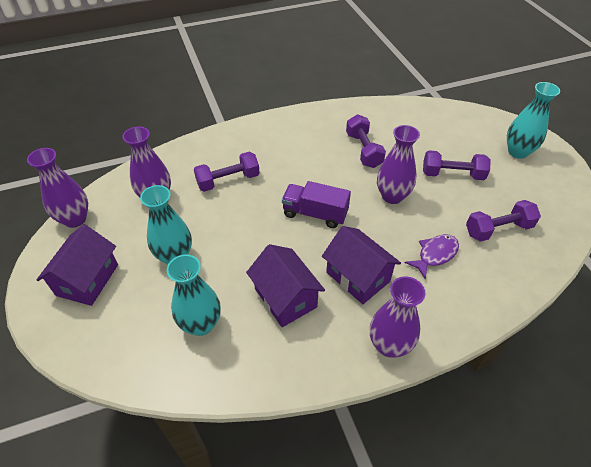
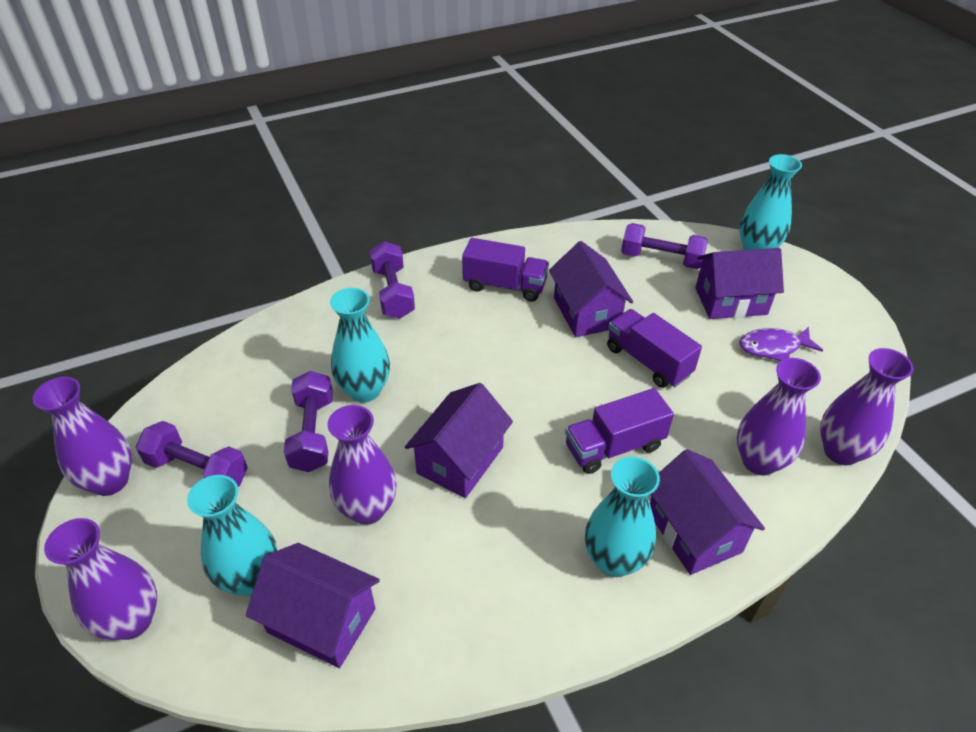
purple house: 3 -> 5
purple truck: 1 -> 3
purple vase: 4 -> 5
turquoise vase: 3 -> 4

